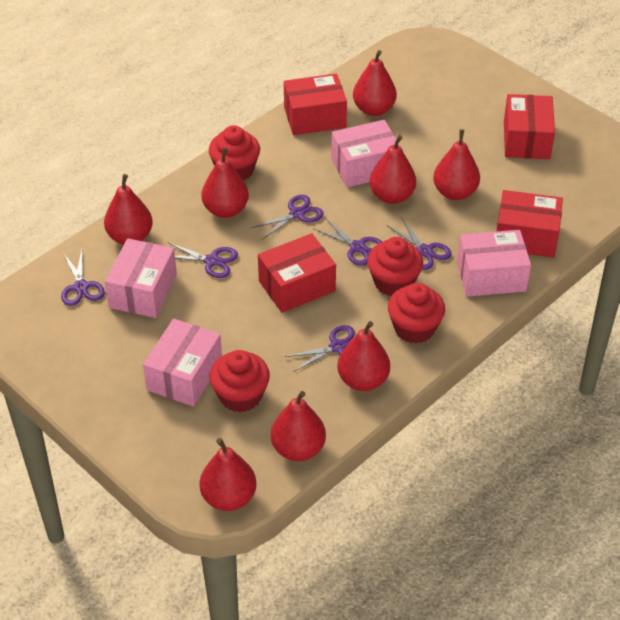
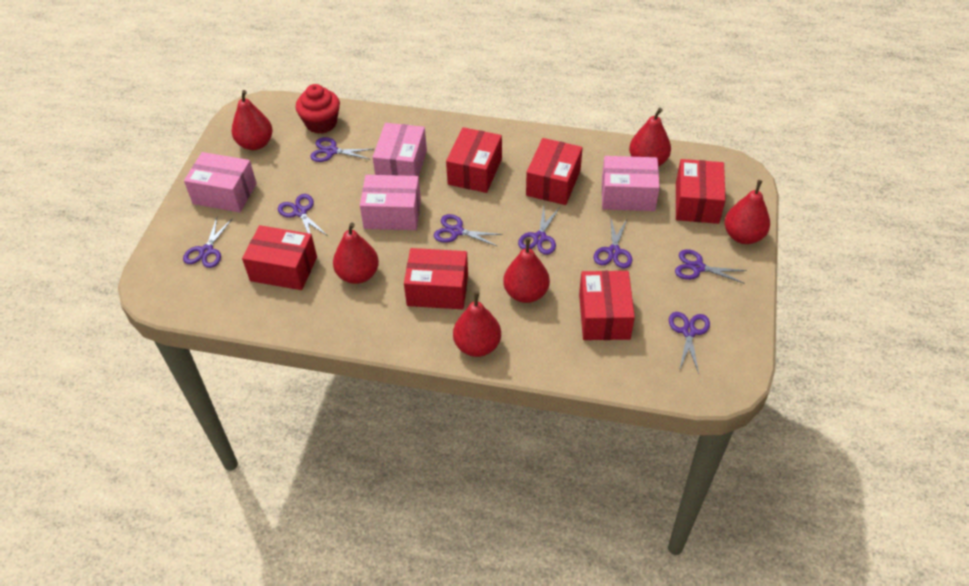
purple scissors: 6 -> 8
red box: 4 -> 6
red cupcake: 4 -> 1
red pear: 8 -> 6

